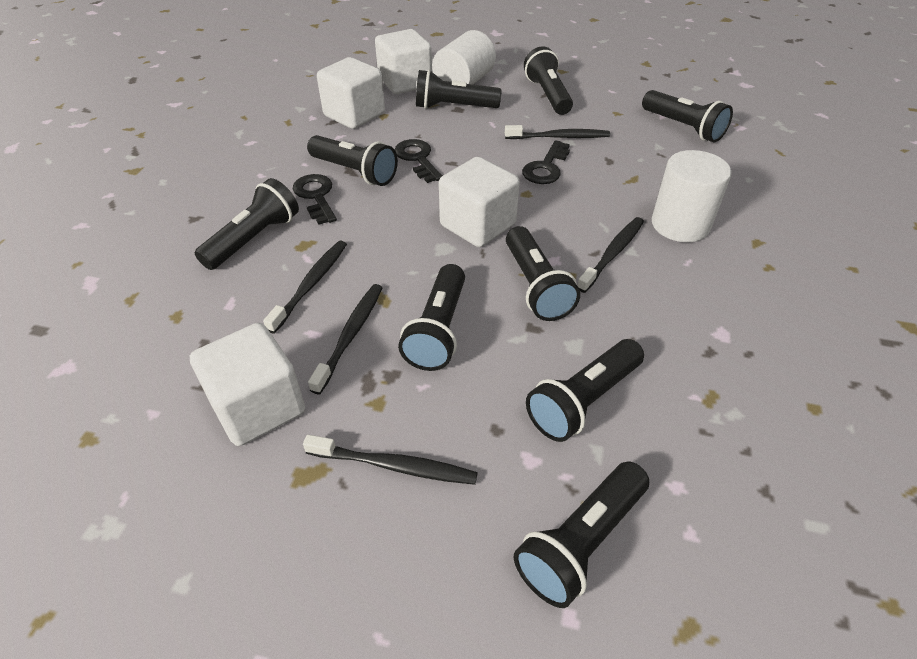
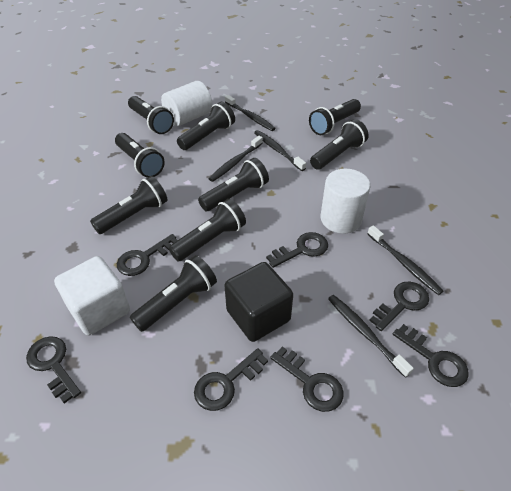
black cube: 0 -> 1
black key: 3 -> 7
white cube: 4 -> 1

